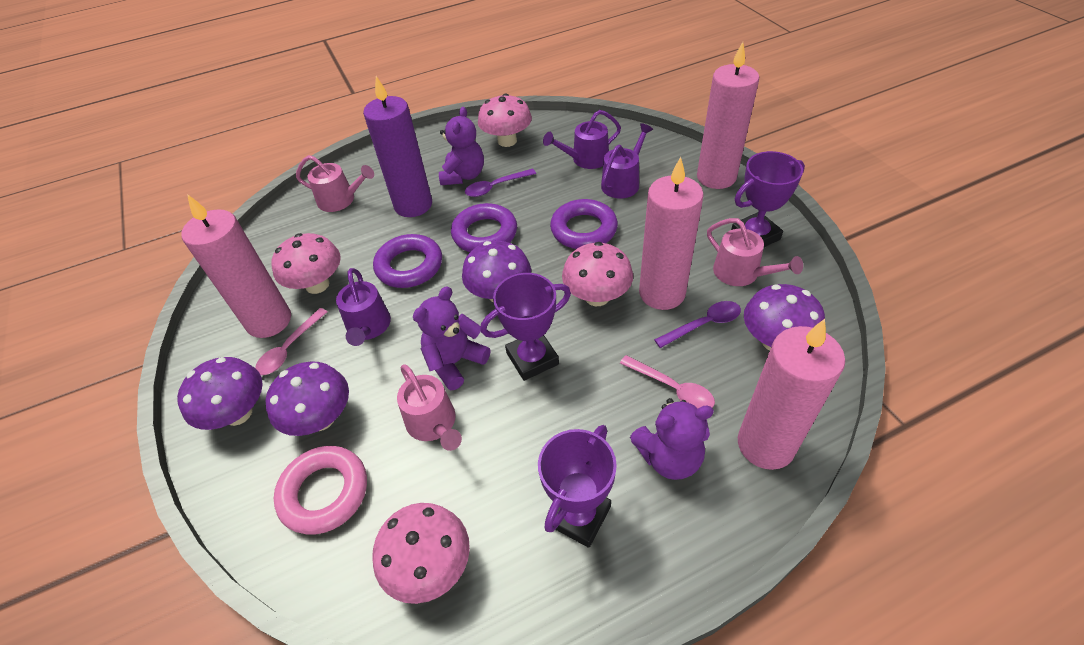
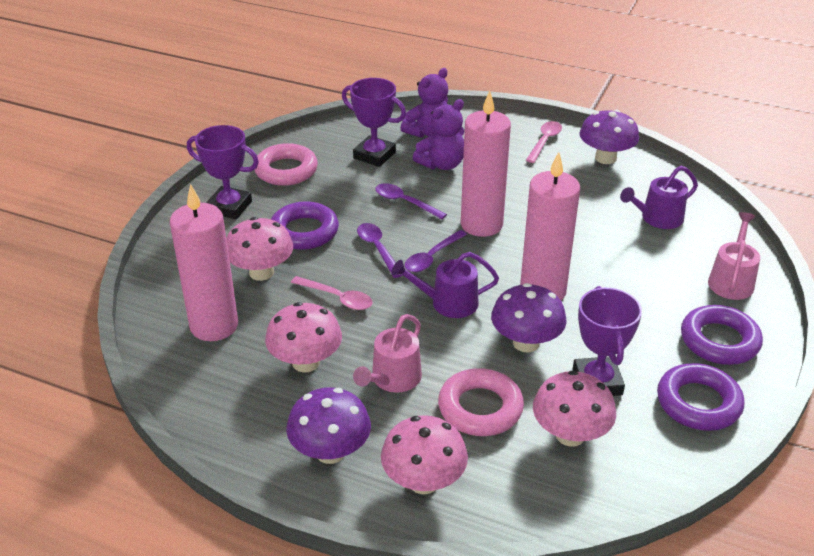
pink candle: 4 -> 3
pink ring: 1 -> 2
pink watering can: 3 -> 2
purple candle: 1 -> 0
purple mushroom: 4 -> 3
purple spoon: 2 -> 3
purple teddy bear: 3 -> 2
purple watering can: 3 -> 2

